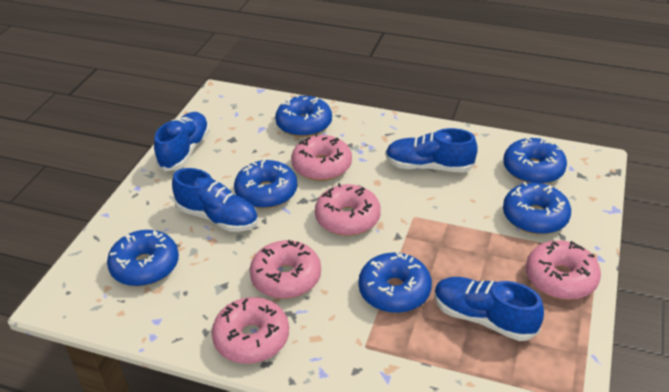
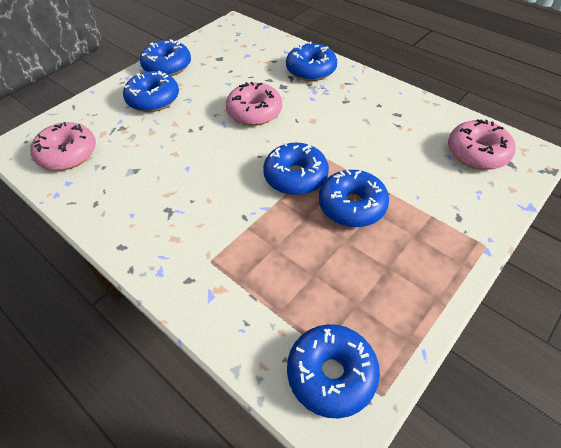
blue shoe: 4 -> 0
pink donut: 5 -> 3

